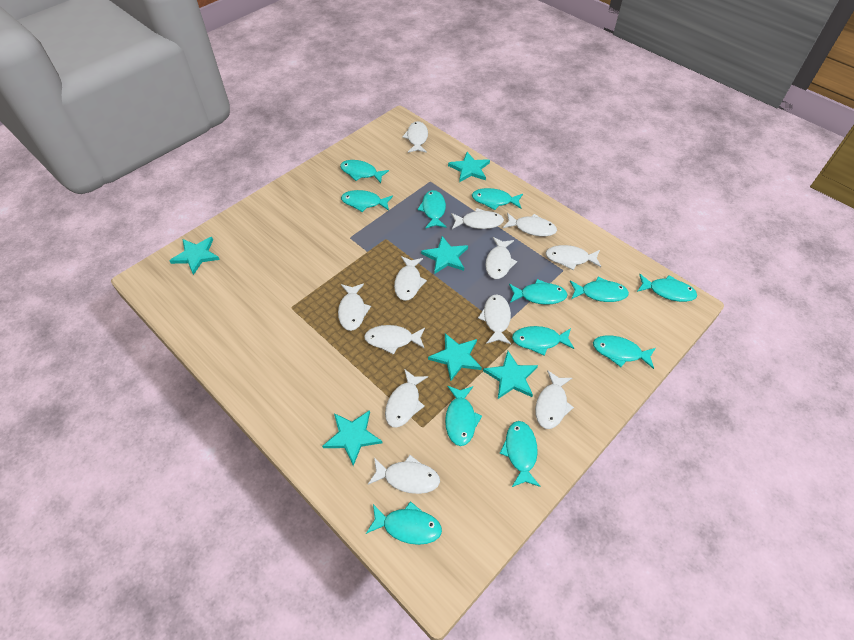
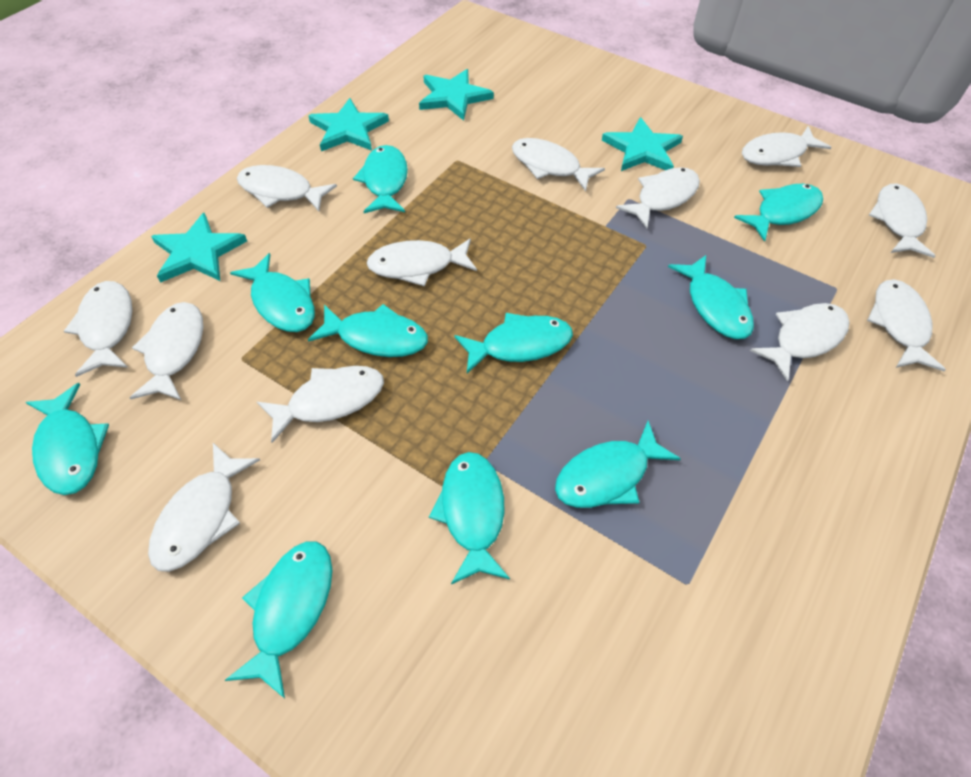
turquoise fish: 12 -> 10
turquoise star: 6 -> 4

